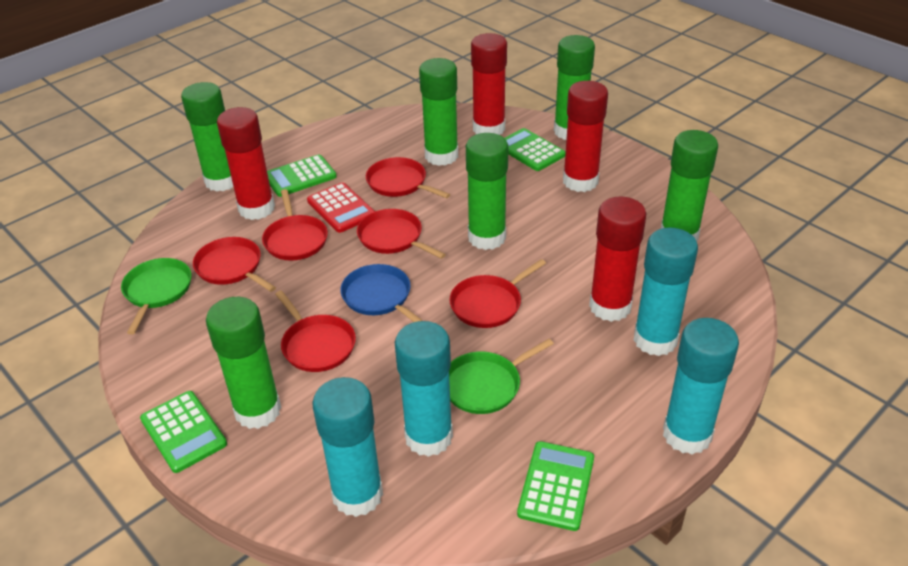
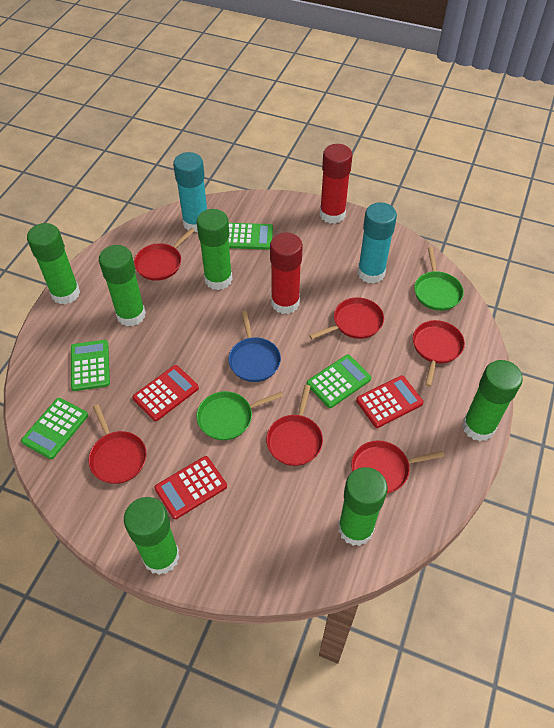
red calculator: 1 -> 3
red glue stick: 4 -> 2
turquoise glue stick: 4 -> 2

